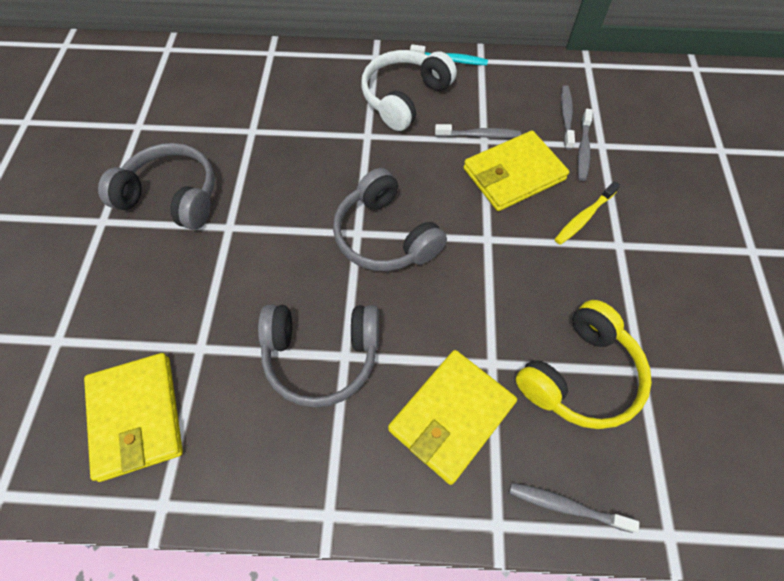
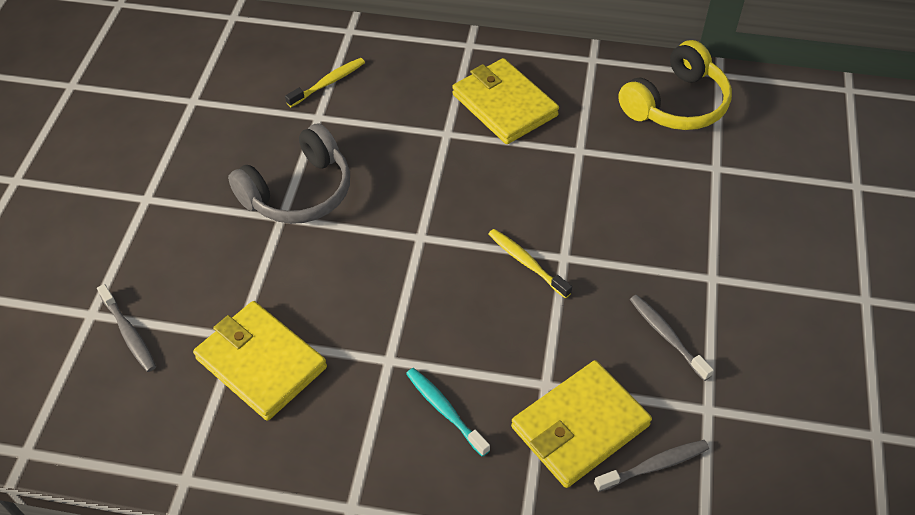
grey headphones: 3 -> 1
grey toothbrush: 4 -> 3
white headphones: 1 -> 0
yellow toothbrush: 1 -> 2

